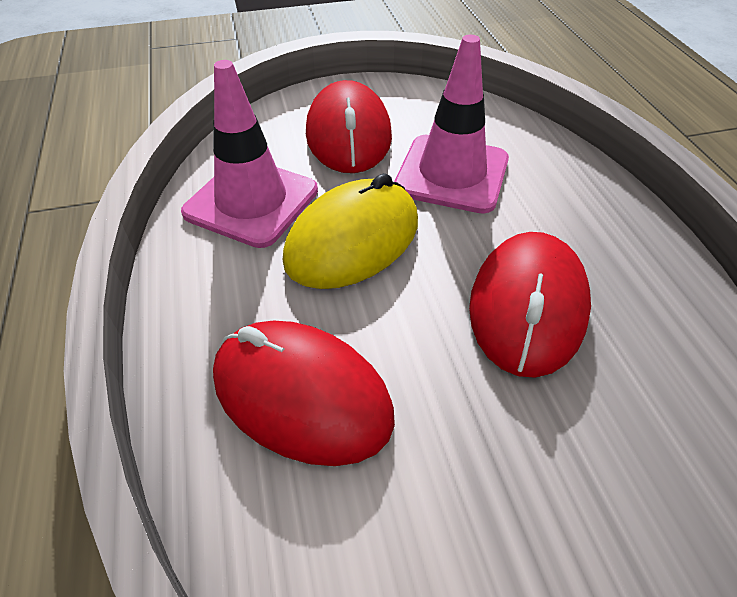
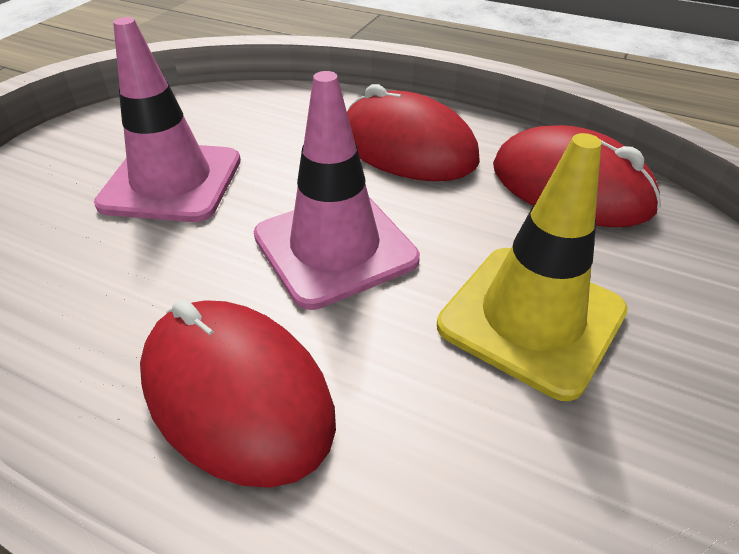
yellow mouse: 1 -> 0
yellow traffic cone: 0 -> 1

